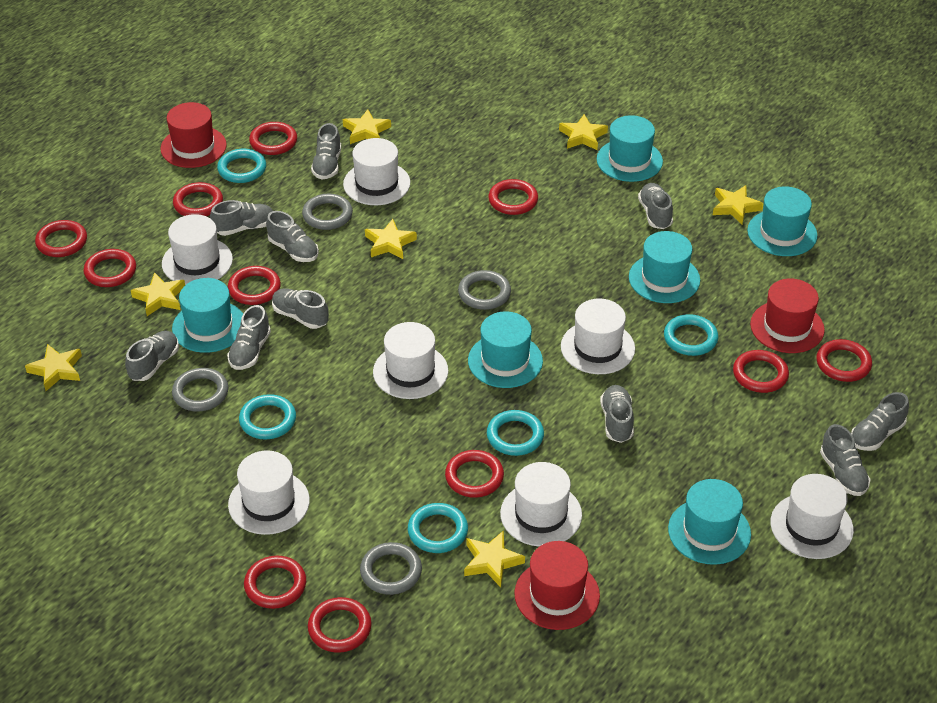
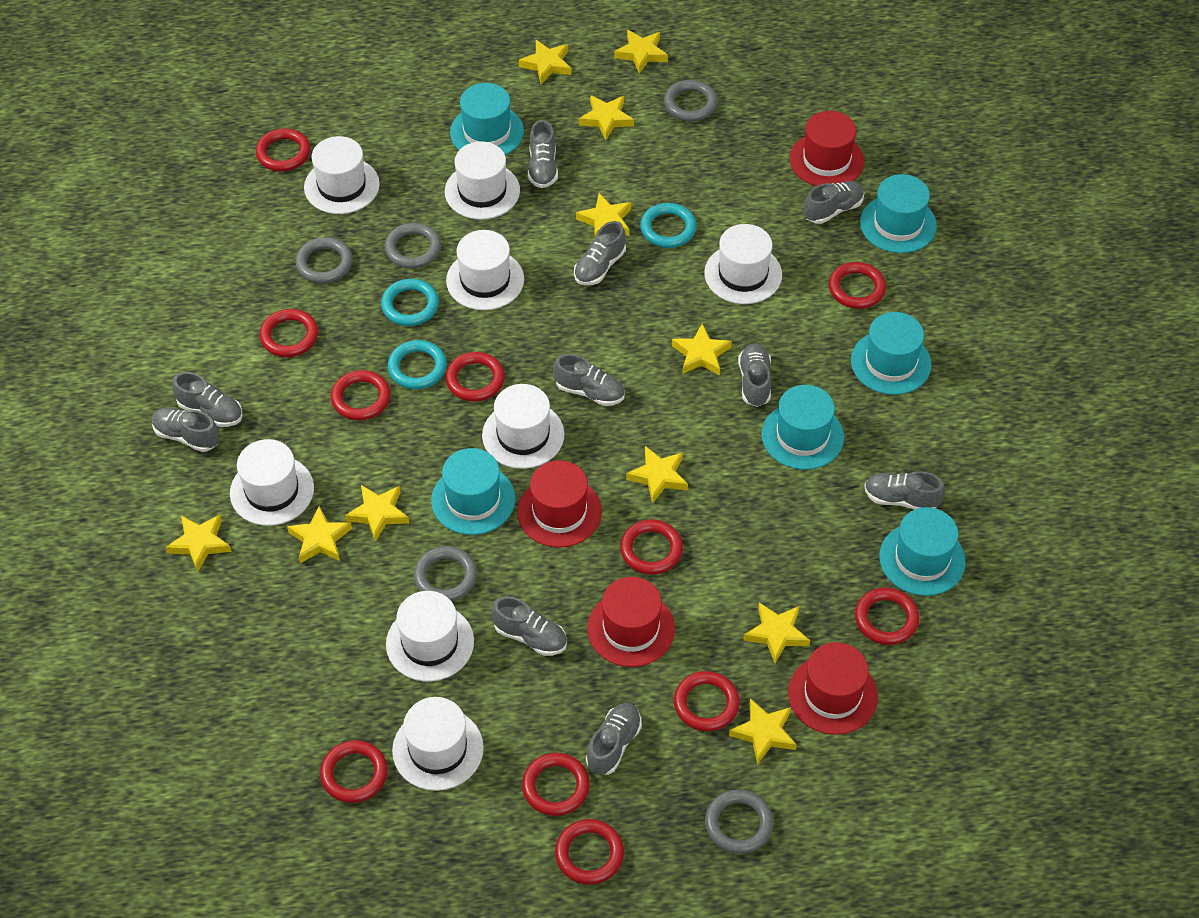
grey ring: 4 -> 5
red hat: 3 -> 4
turquoise ring: 5 -> 3
white hat: 7 -> 8
yellow star: 7 -> 11

